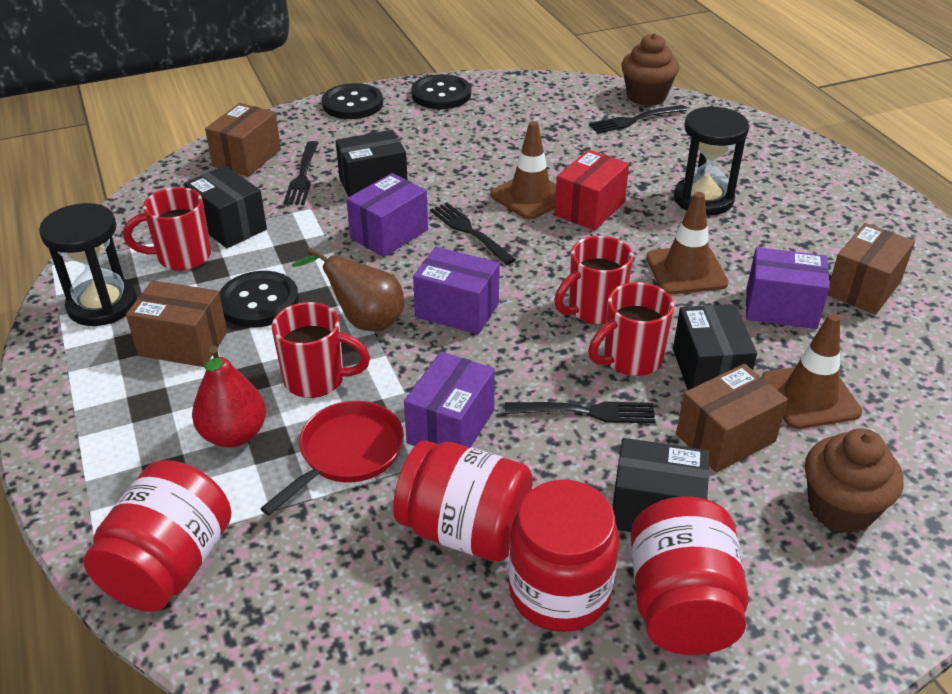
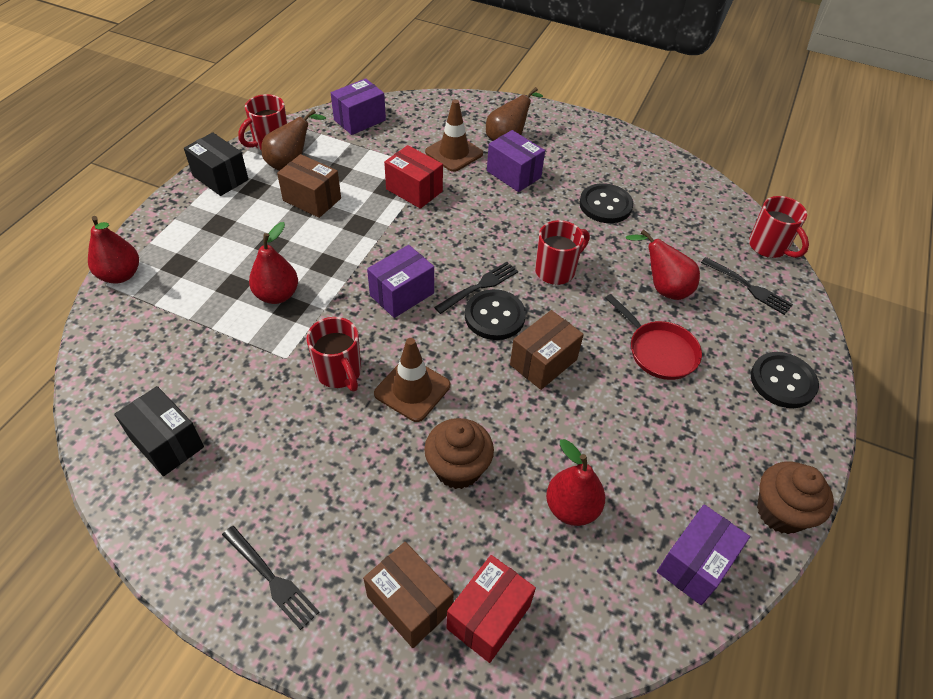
black box: 4 -> 2
black fork: 4 -> 3
black hourglass: 2 -> 0
brown box: 4 -> 3
brown pear: 1 -> 2
brown traffic cone: 3 -> 2
red box: 1 -> 2
red jar: 4 -> 0
red pear: 1 -> 4

